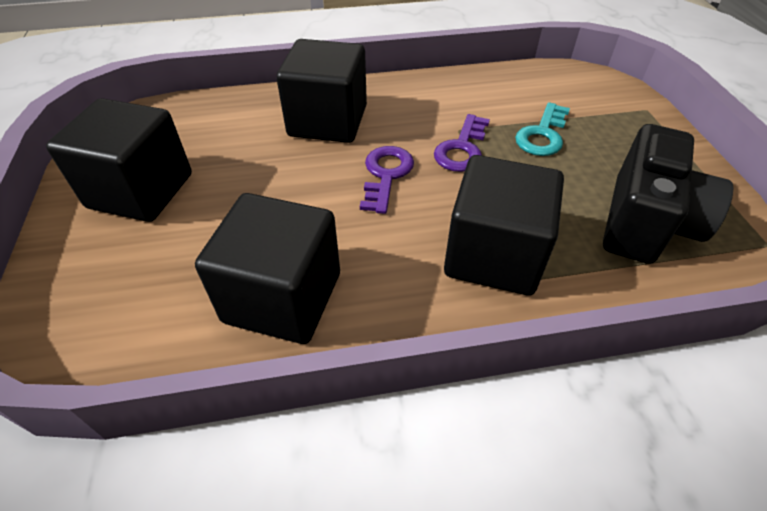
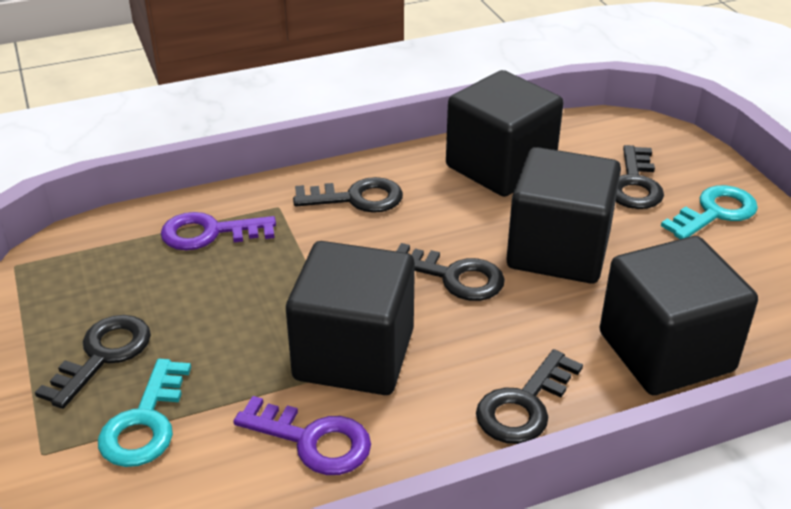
black camera: 1 -> 0
black key: 0 -> 5
turquoise key: 1 -> 2

